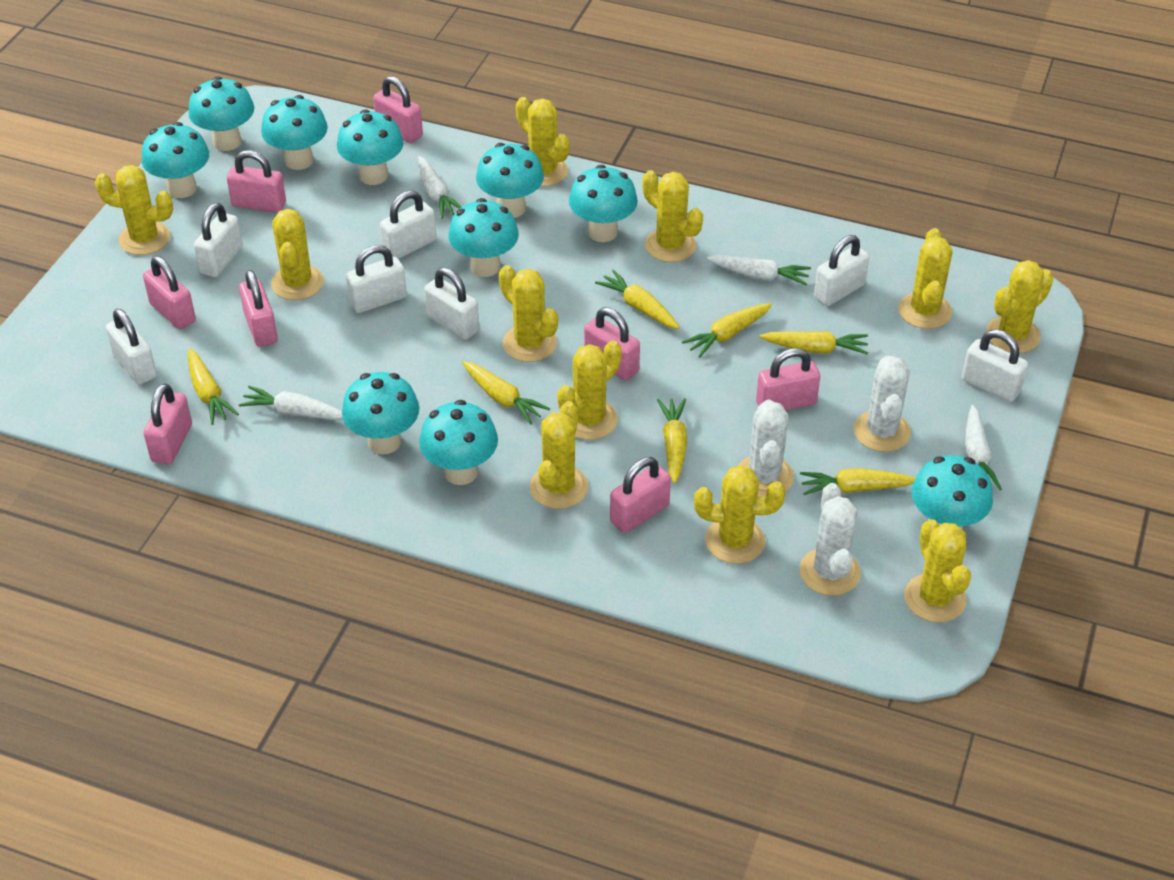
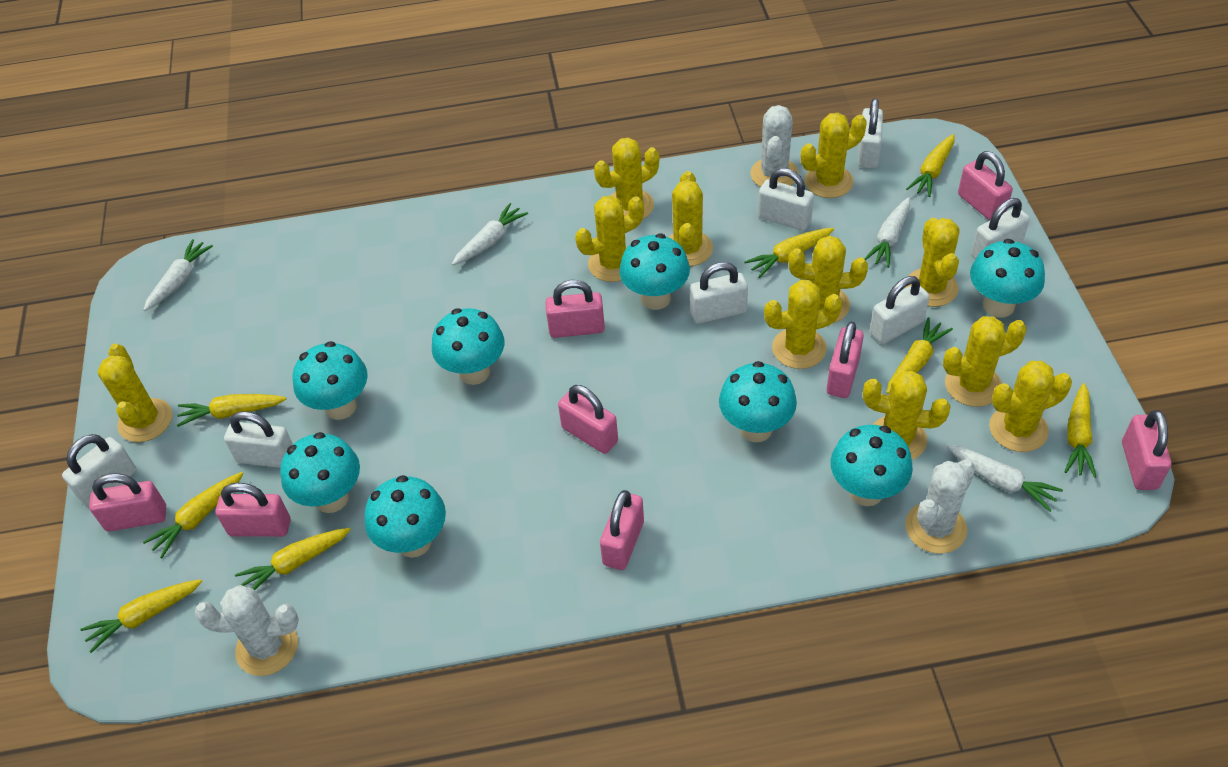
turquoise mushroom: 10 -> 8
yellow carrot: 7 -> 8

